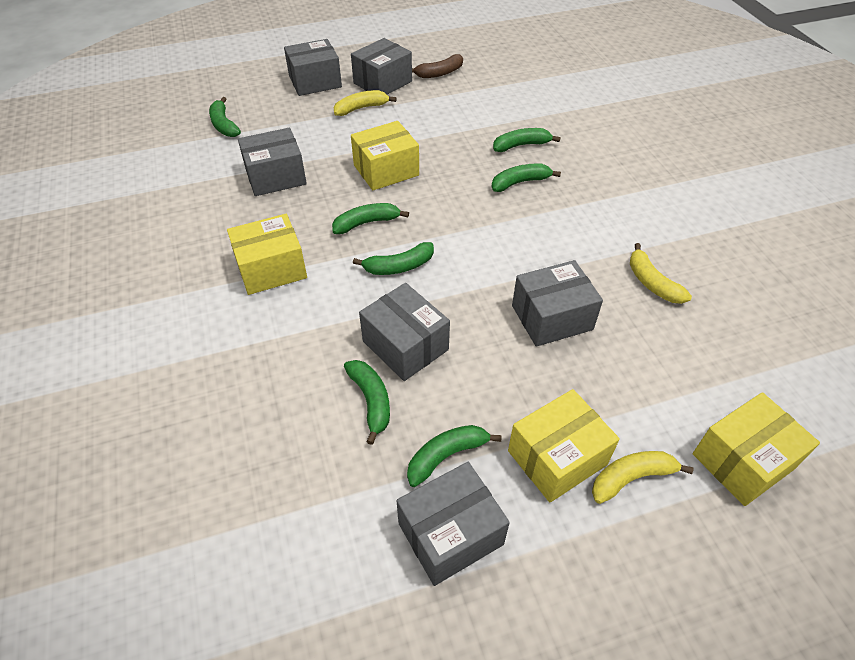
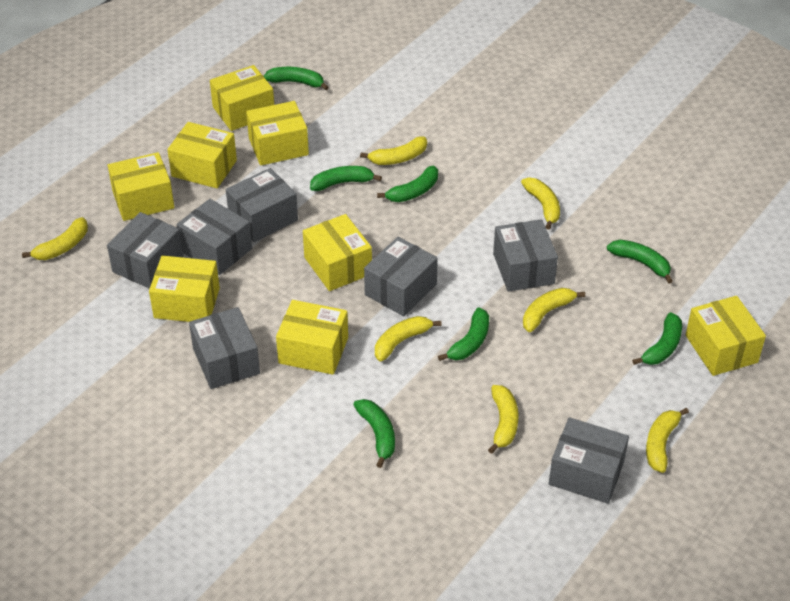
brown banana: 1 -> 0
grey box: 6 -> 7
yellow banana: 3 -> 7
yellow box: 4 -> 8

